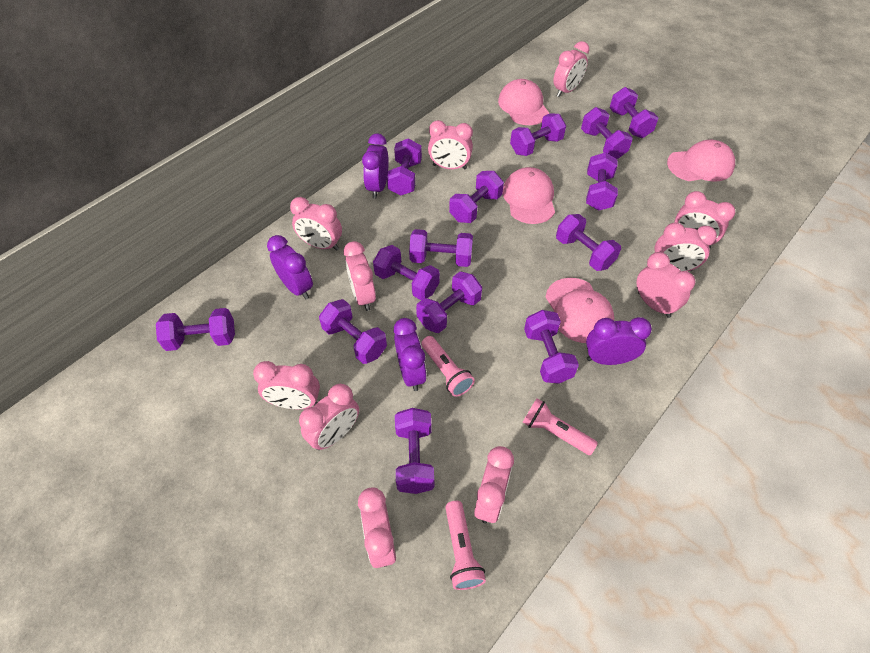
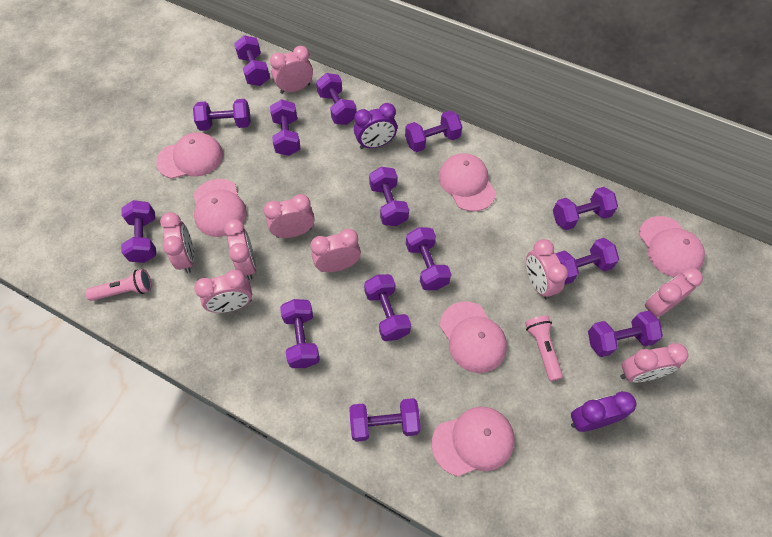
pink cap: 4 -> 6
pink clock: 11 -> 9
pink flashlight: 3 -> 2
purple clock: 4 -> 2

